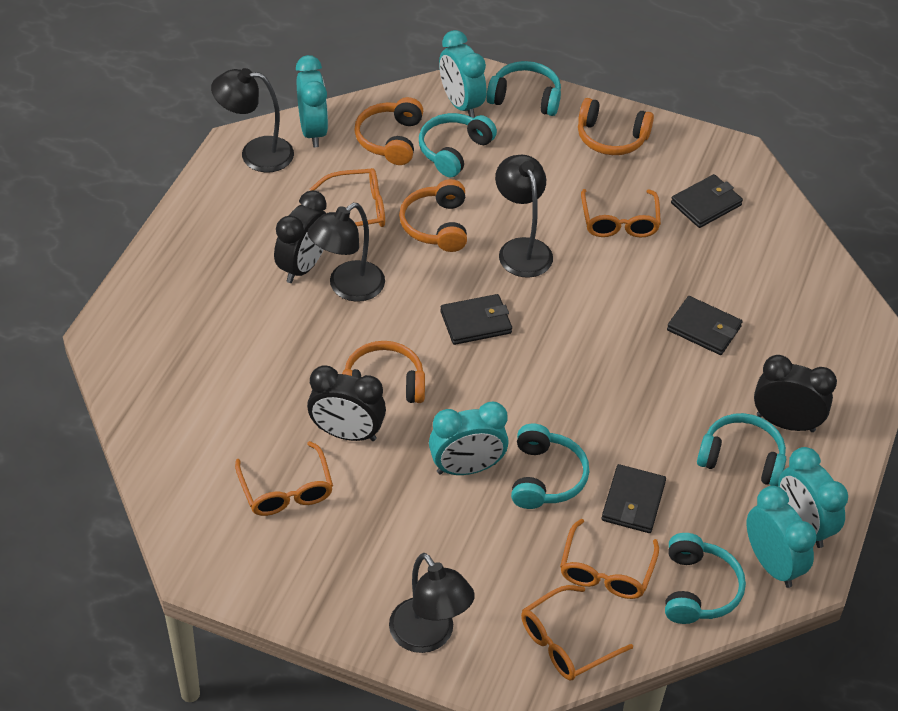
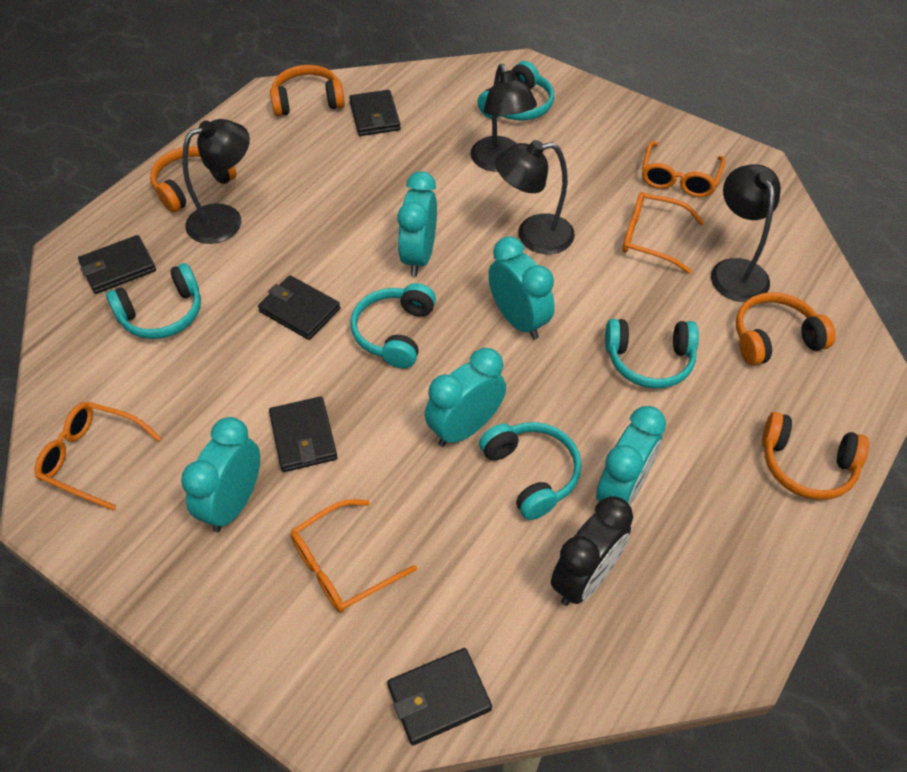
black clock: 3 -> 1
black wallet: 4 -> 5
orange glasses: 5 -> 4

